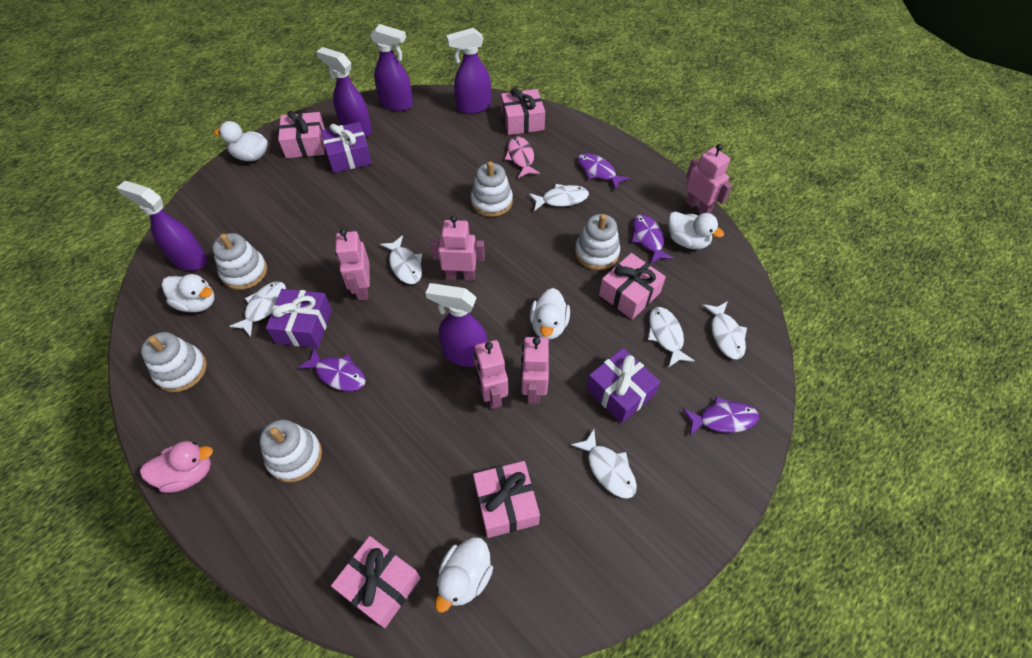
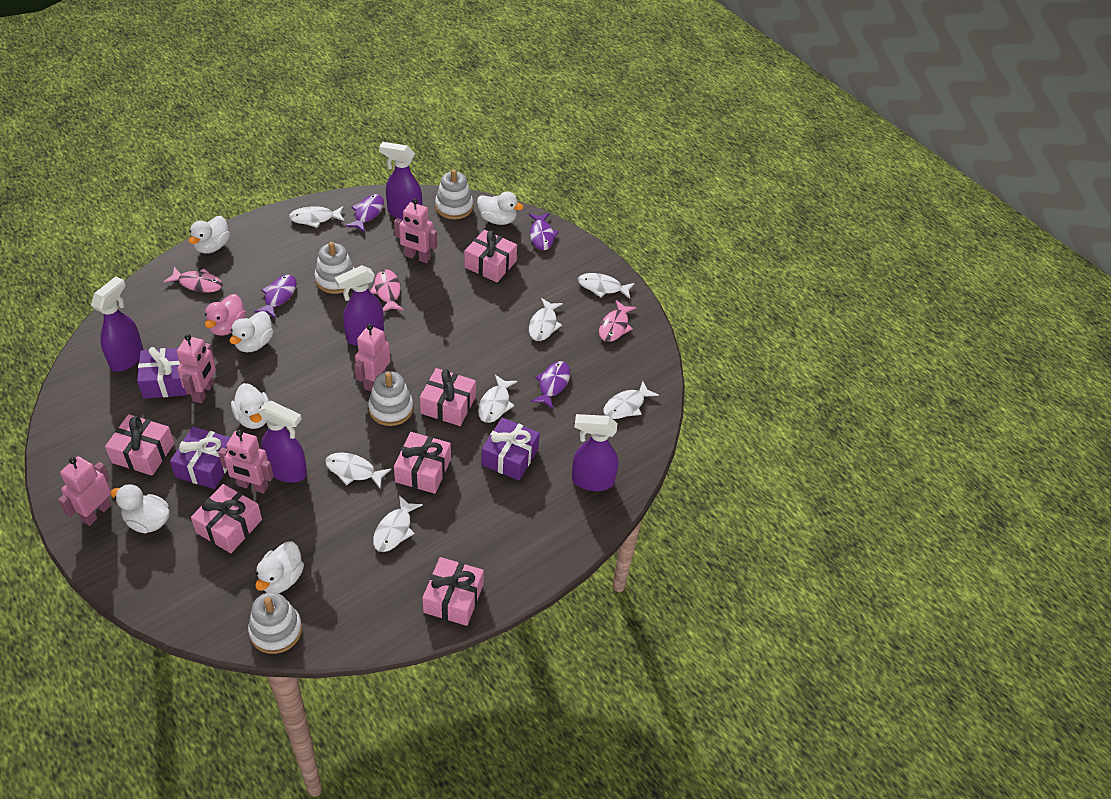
pink fish: 1 -> 3
pink gift: 5 -> 6
white duck: 5 -> 6
white fish: 6 -> 7
white stacking toy: 5 -> 4

